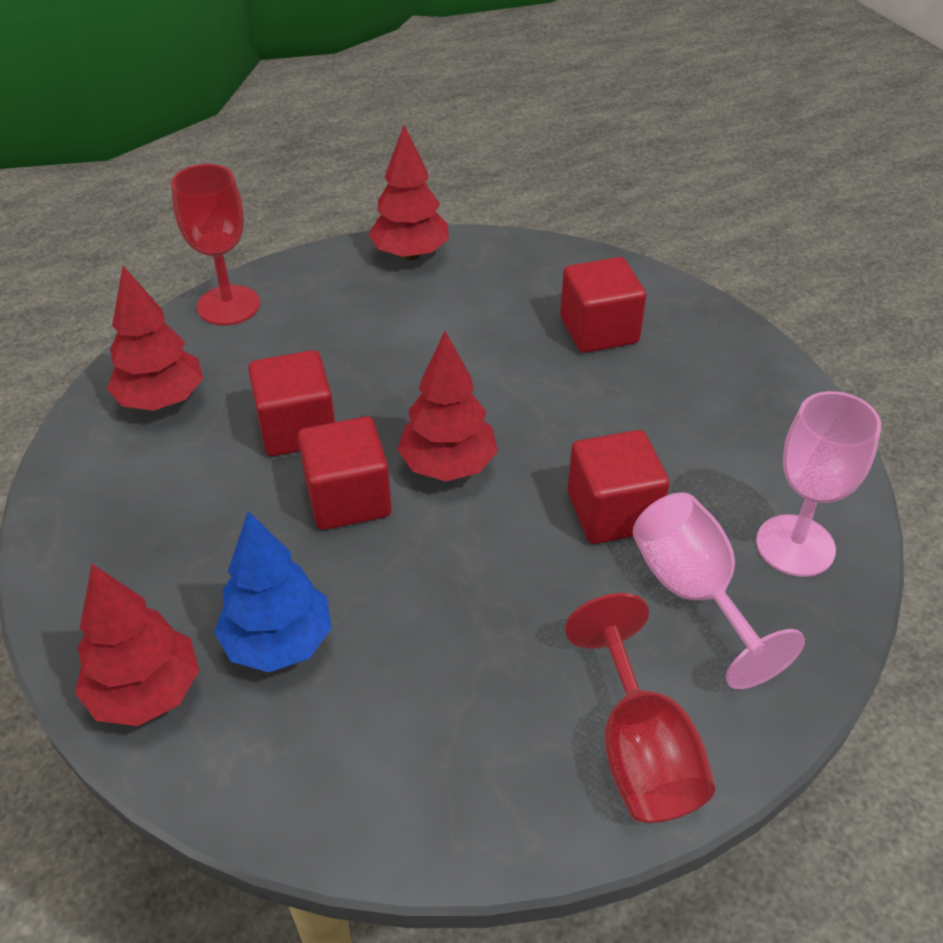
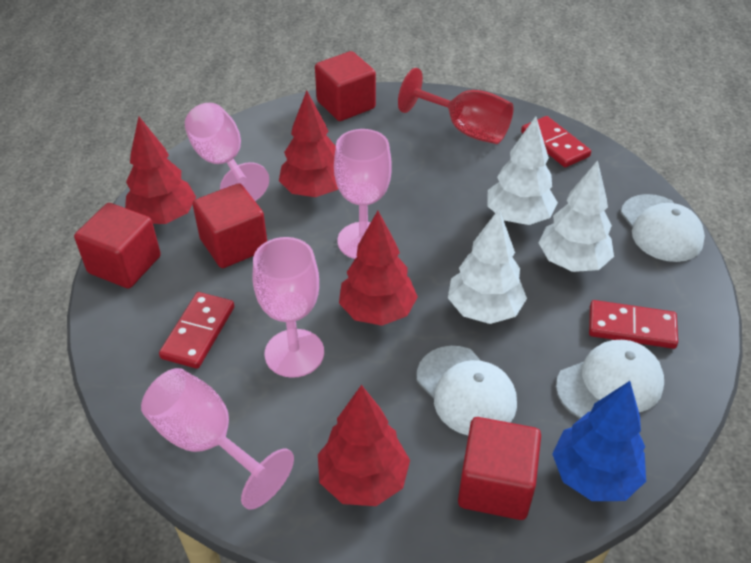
pink goblet: 2 -> 4
red domino: 0 -> 3
red goblet: 2 -> 1
white cap: 0 -> 3
white tree: 0 -> 3

